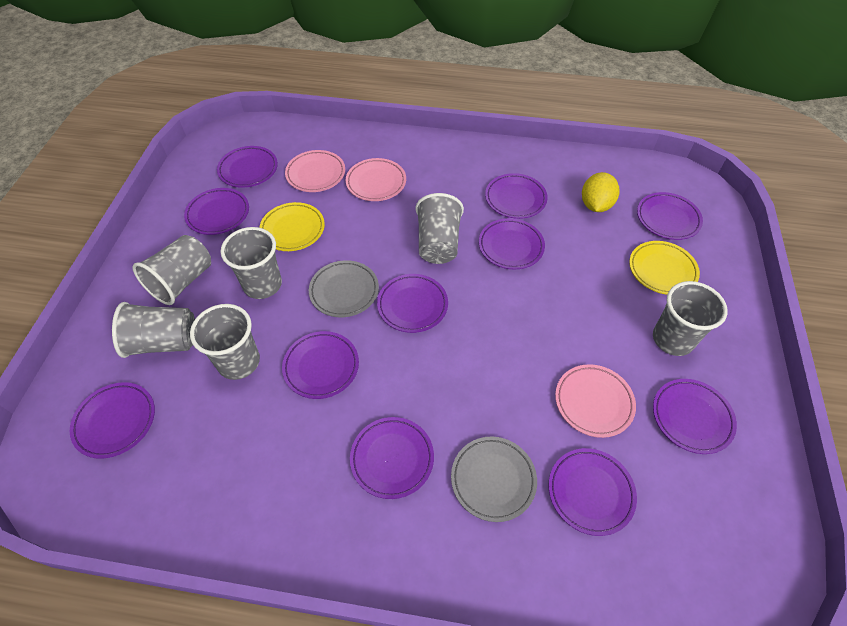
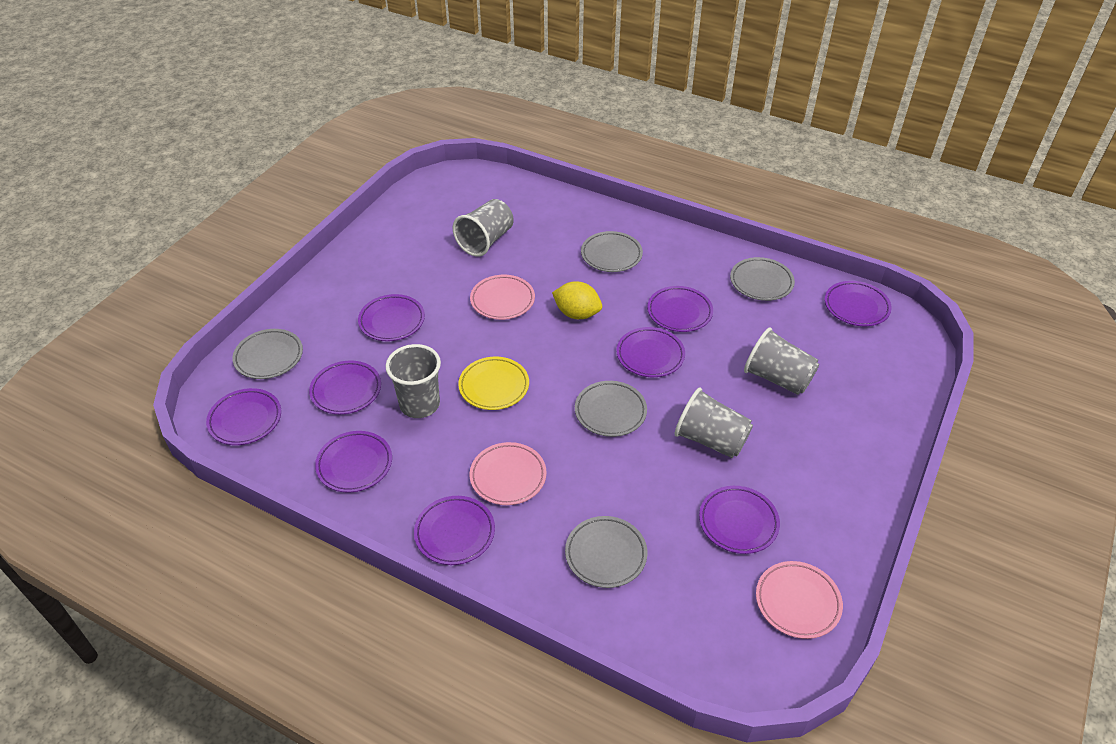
grey cup: 6 -> 4
grey plate: 2 -> 5
purple plate: 11 -> 9
yellow plate: 2 -> 1

